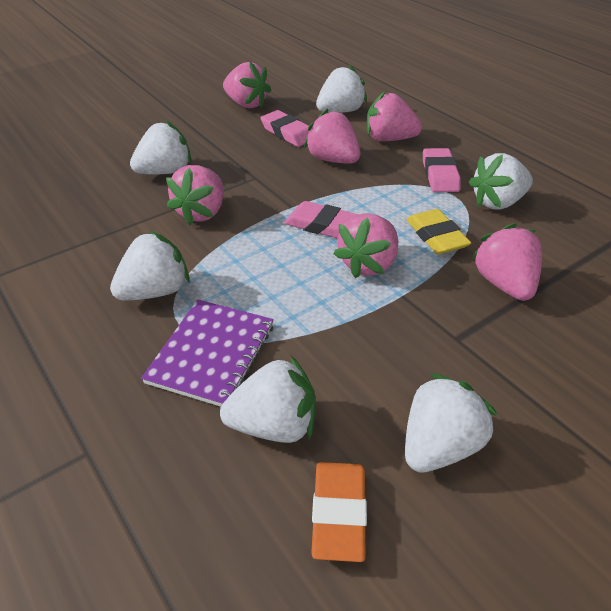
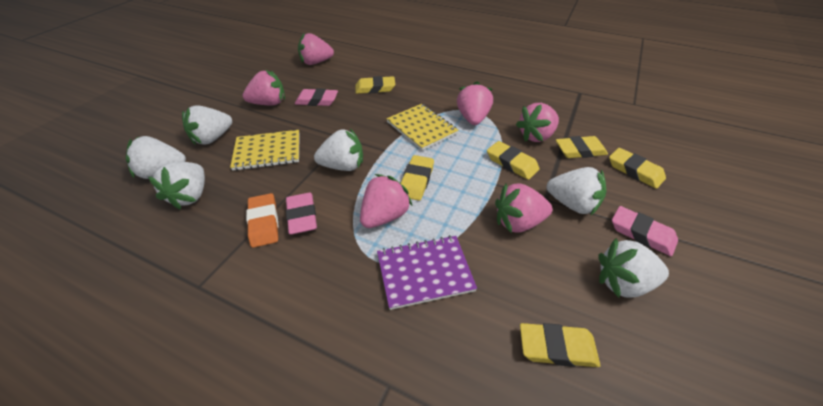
yellow eraser: 1 -> 6
yellow notebook: 0 -> 2

